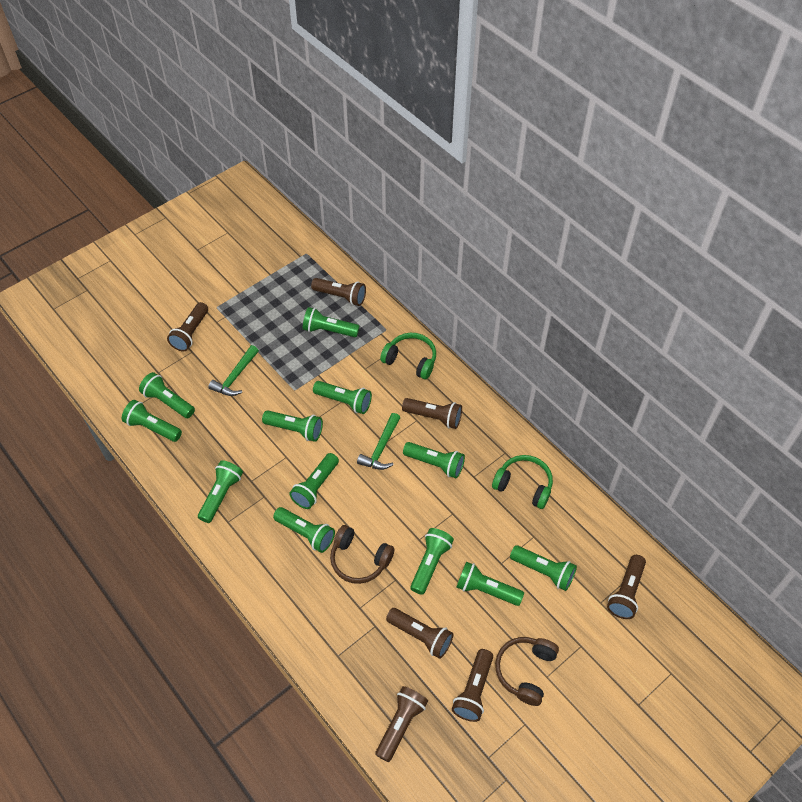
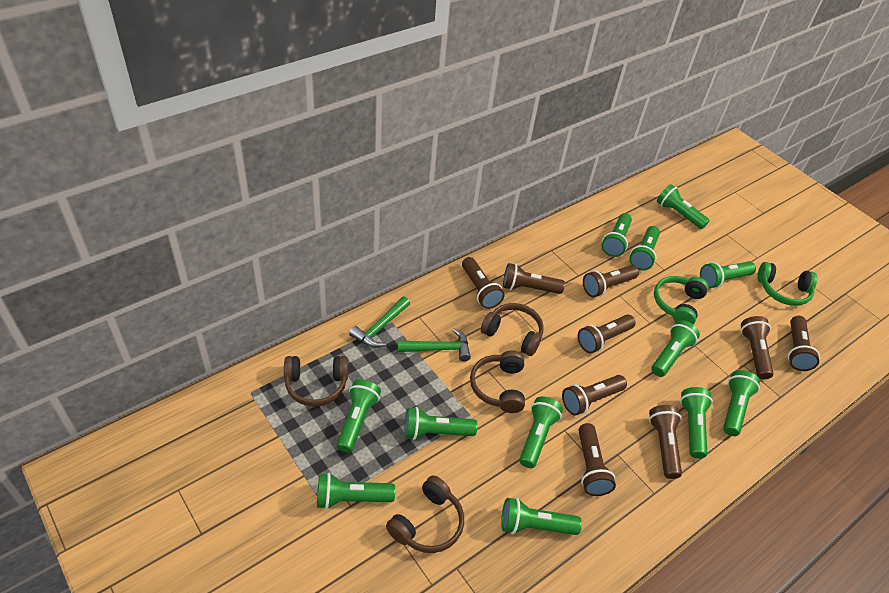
brown flashlight: 7 -> 9
brown headphones: 2 -> 4

